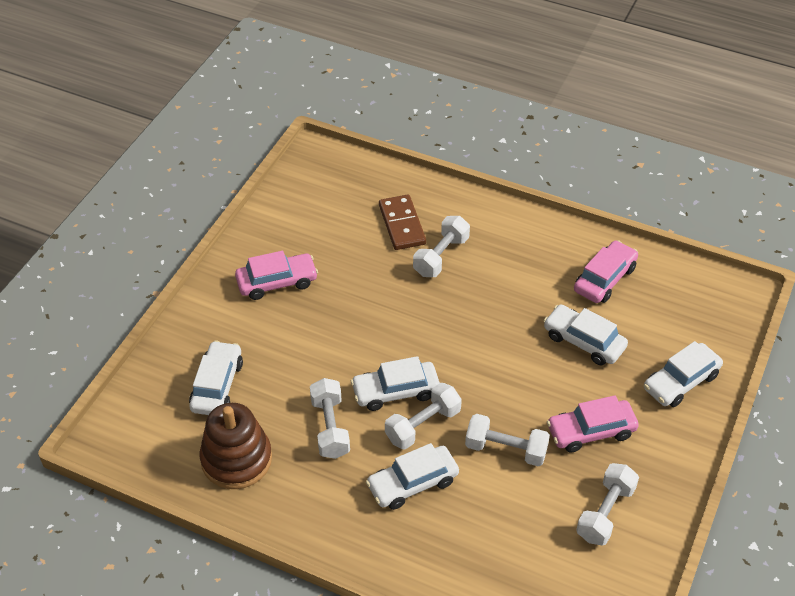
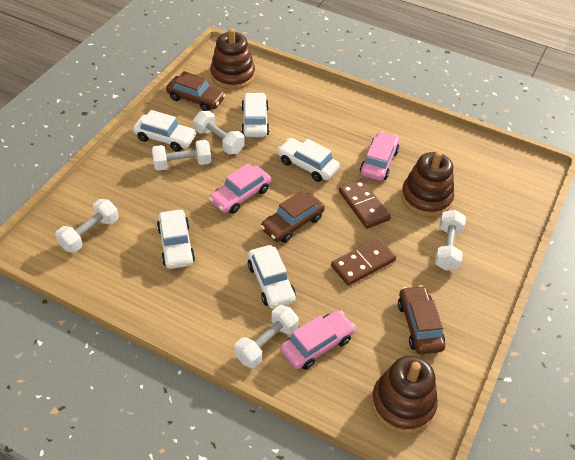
brown car: 0 -> 3
brown domino: 1 -> 2
brown stacking toy: 1 -> 3

